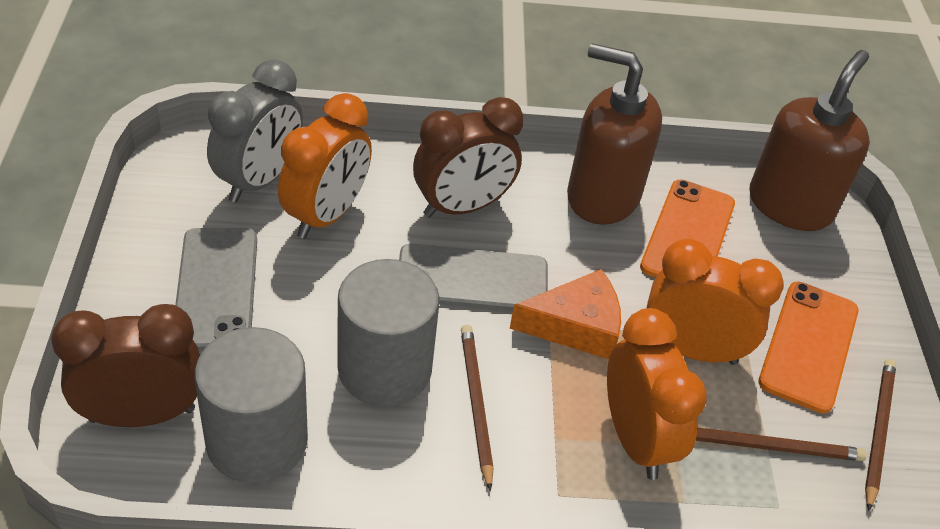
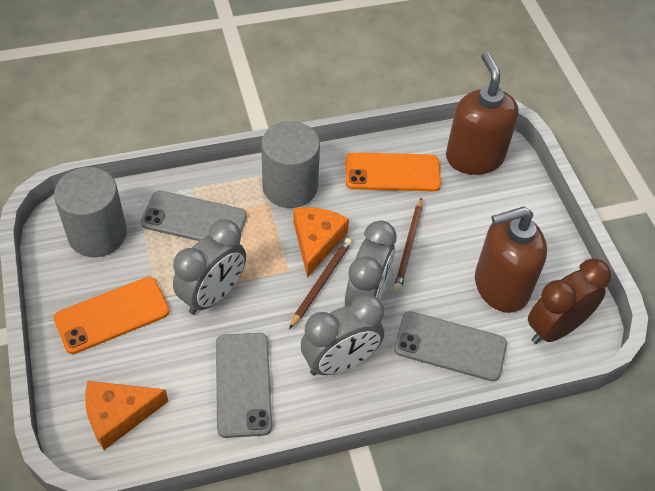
brown clock: 2 -> 1
brown pencil: 3 -> 2
grey clock: 1 -> 3
grey phone: 2 -> 3
orange cheese: 1 -> 2
orange clock: 3 -> 0

